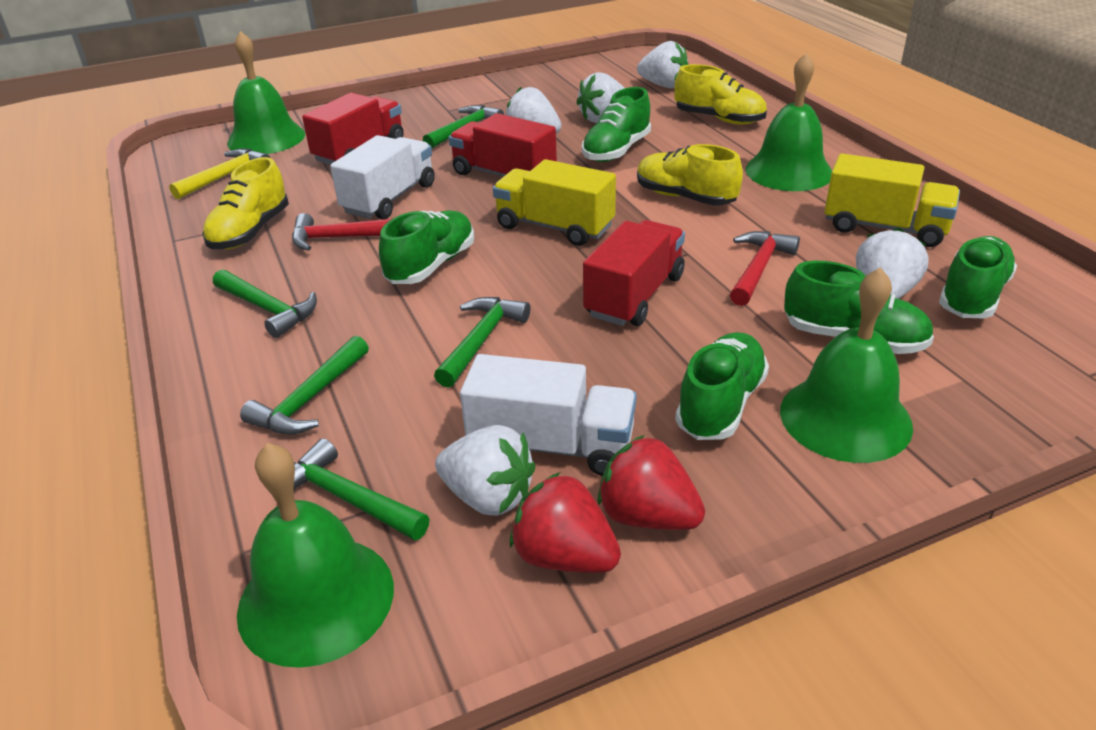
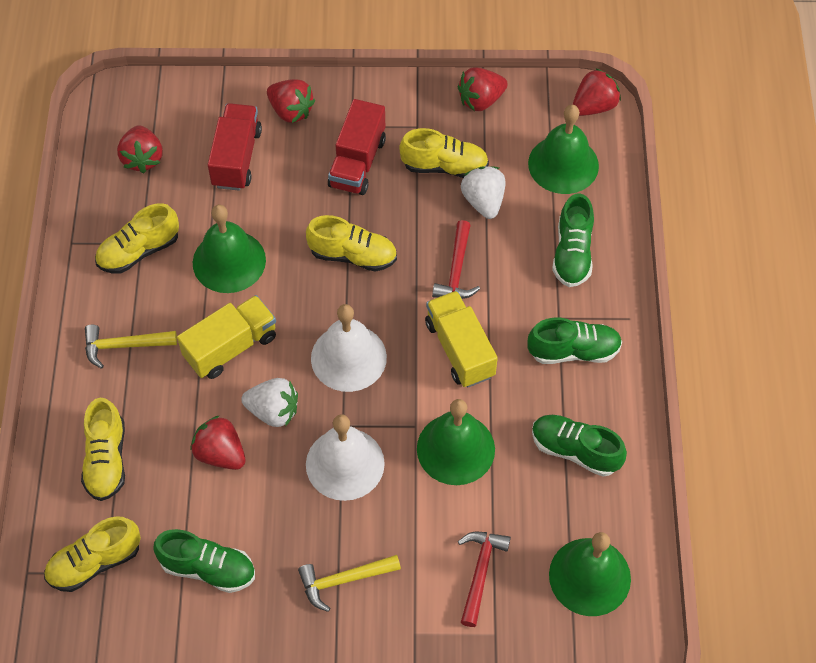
green hammer: 5 -> 0
green shoe: 5 -> 4
red strawberry: 2 -> 5
red truck: 3 -> 2
white bell: 0 -> 2
white strawberry: 5 -> 2
white truck: 2 -> 0
yellow hammer: 1 -> 2
yellow shoe: 3 -> 5

